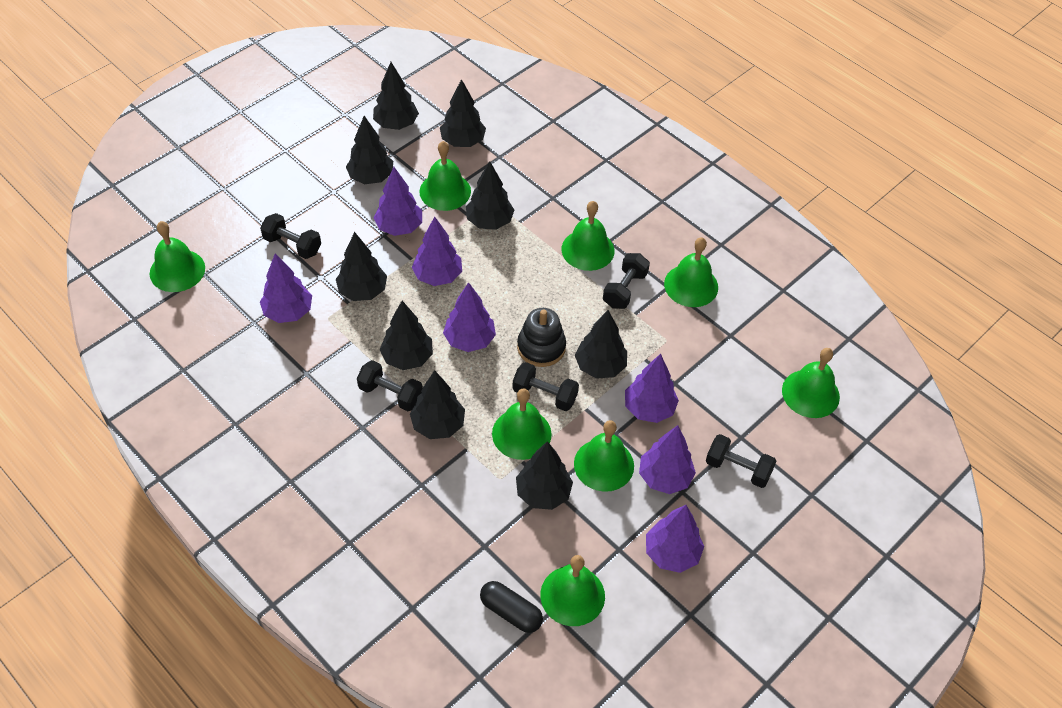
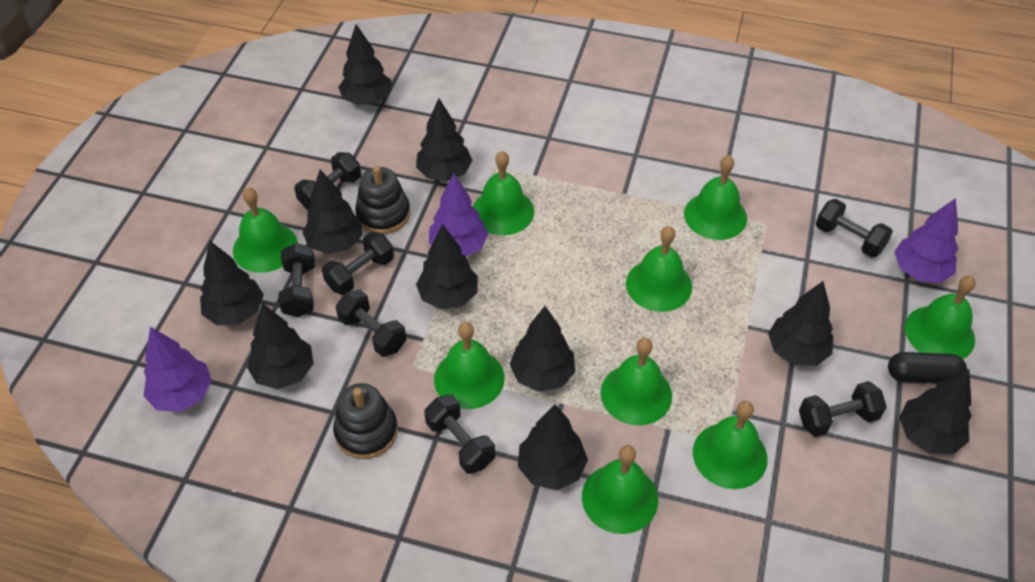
black dumbbell: 5 -> 7
black stacking toy: 1 -> 2
black tree: 9 -> 10
green bell: 8 -> 9
purple tree: 7 -> 3

